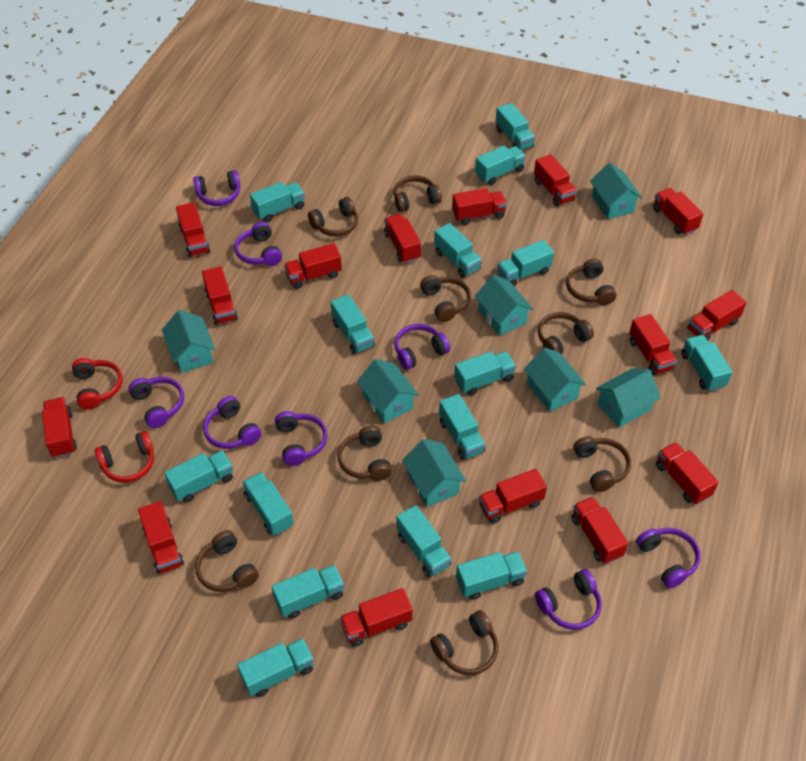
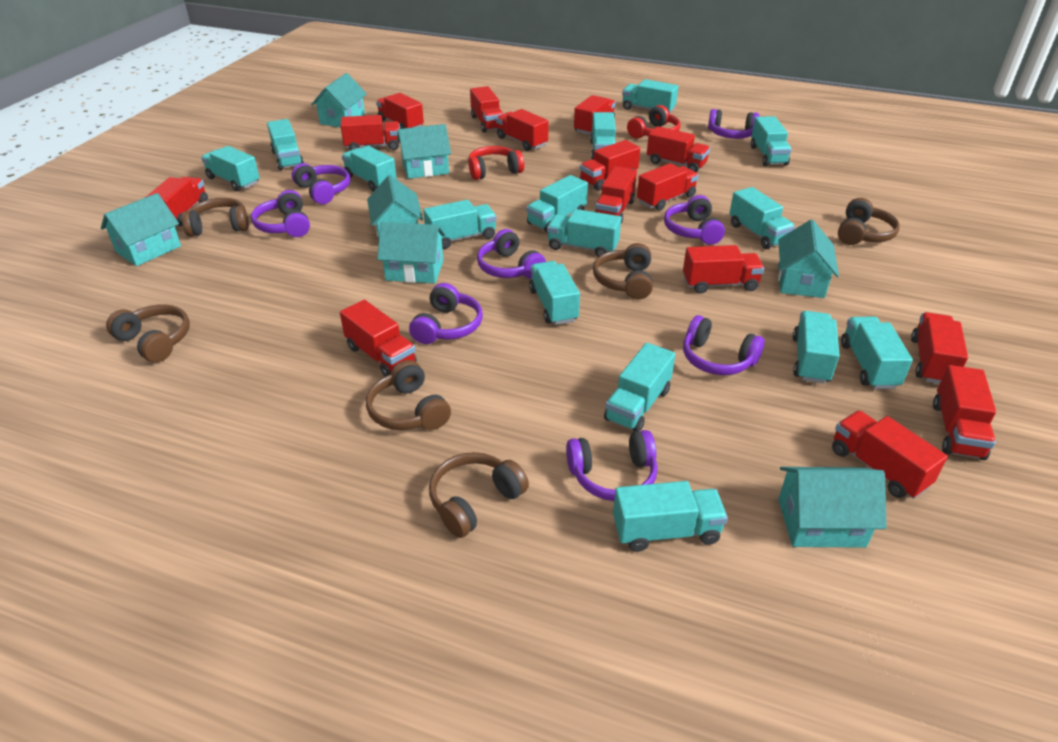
brown headphones: 9 -> 6

